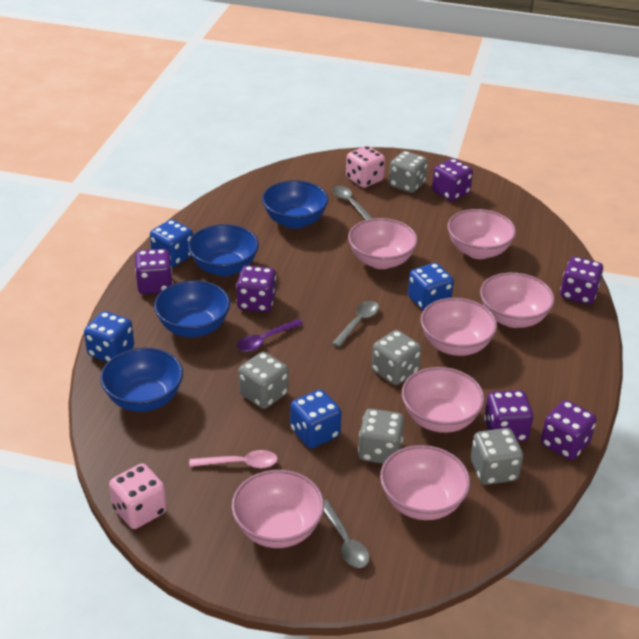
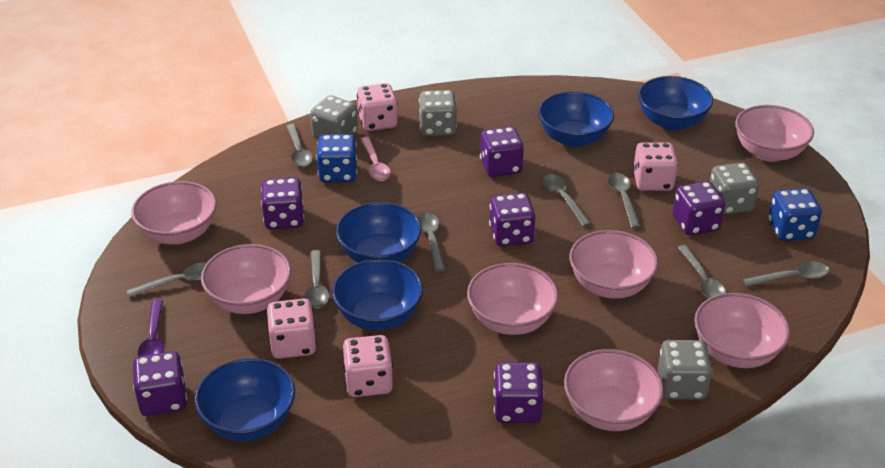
blue bowl: 4 -> 5
blue dice: 4 -> 2
grey dice: 5 -> 4
grey spoon: 3 -> 8
pink dice: 2 -> 4

